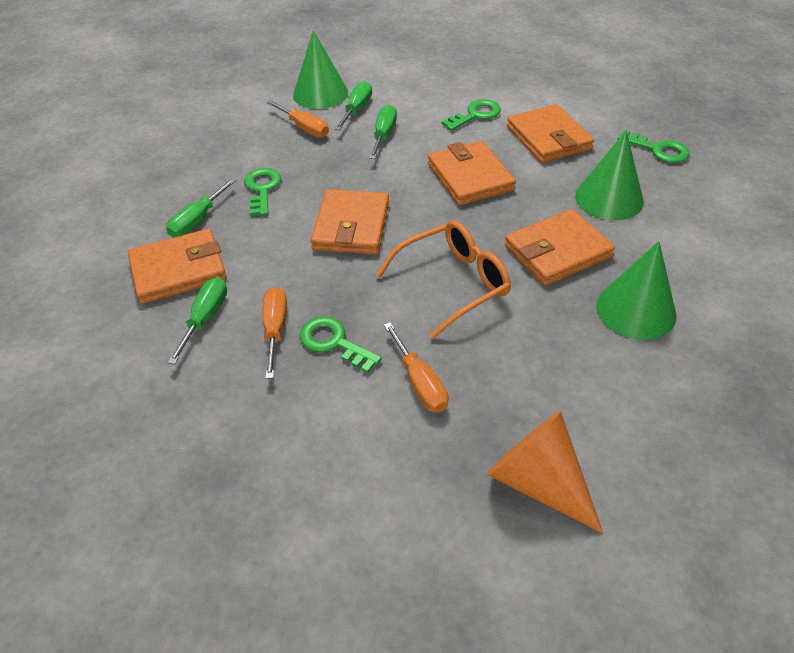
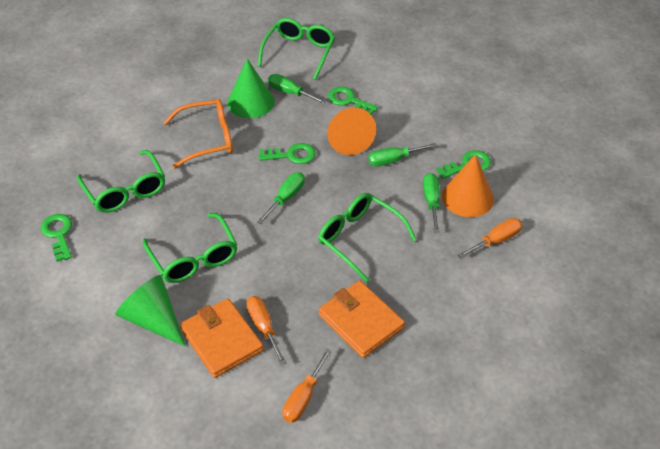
green cone: 3 -> 2
green glasses: 0 -> 4
orange cone: 1 -> 2
orange wallet: 5 -> 2

